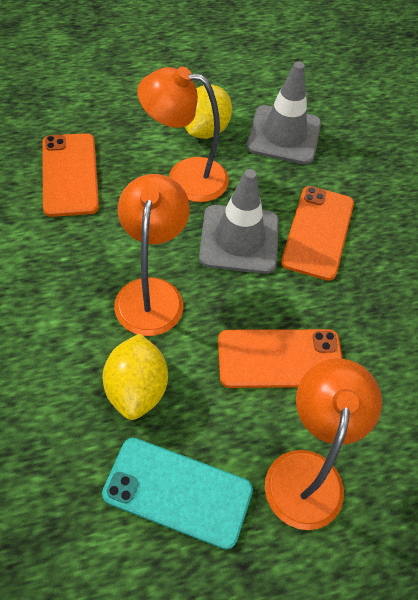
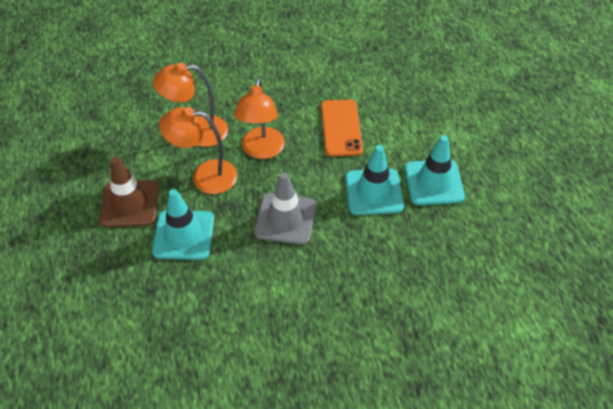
brown traffic cone: 0 -> 1
grey traffic cone: 2 -> 1
orange phone: 3 -> 1
turquoise phone: 1 -> 0
turquoise traffic cone: 0 -> 3
yellow lemon: 2 -> 0

